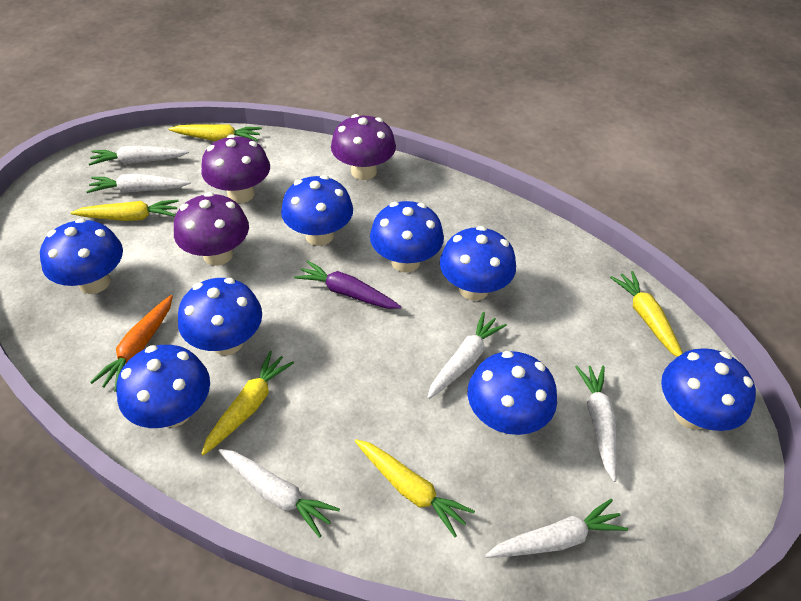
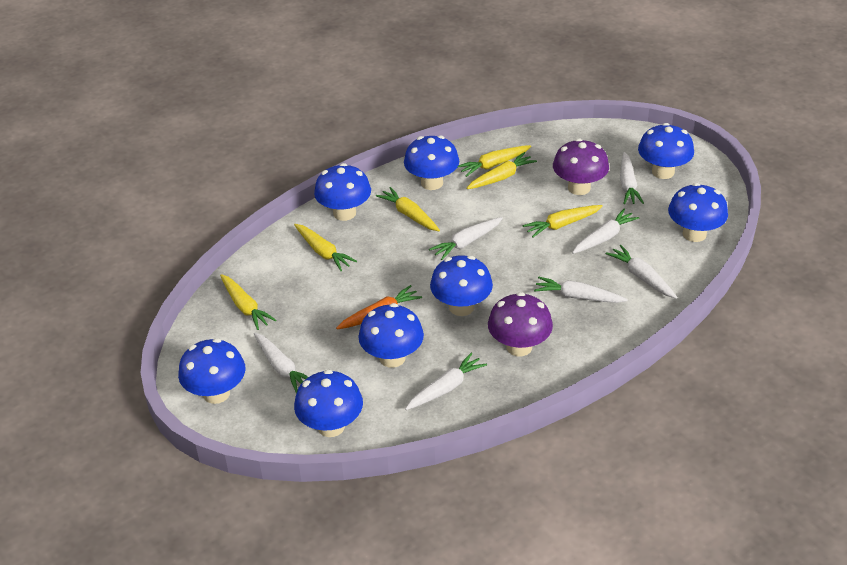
purple carrot: 1 -> 0
purple mushroom: 3 -> 2
white carrot: 6 -> 7
yellow carrot: 5 -> 6

